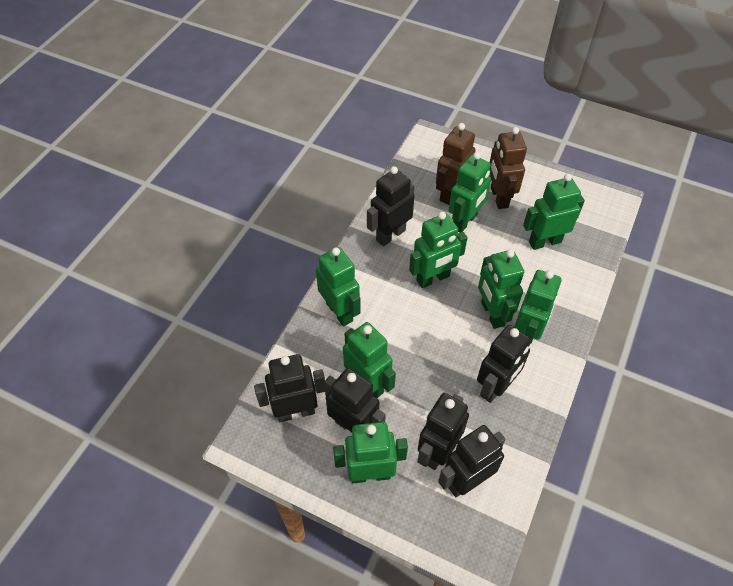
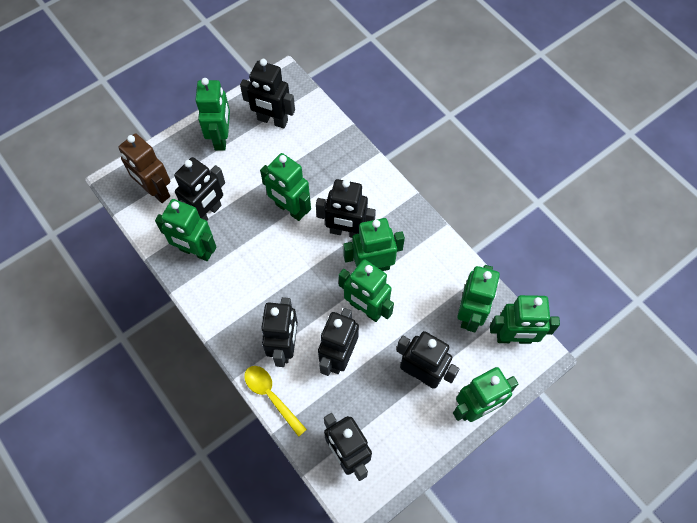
black robot: 6 -> 7
brown robot: 2 -> 1
yellow spoon: 0 -> 1

